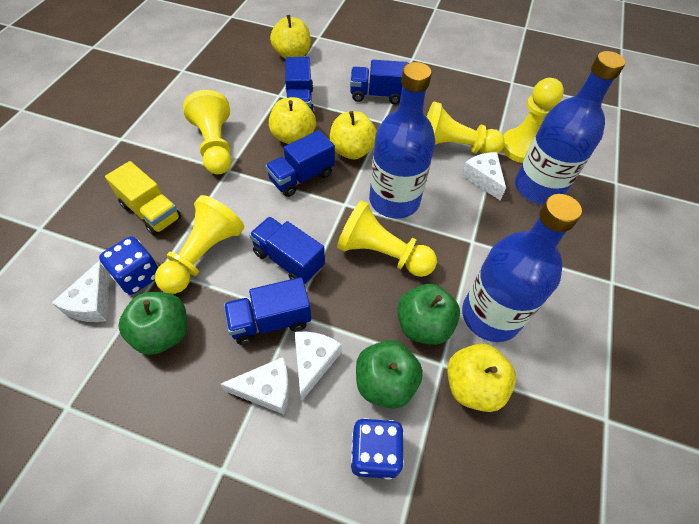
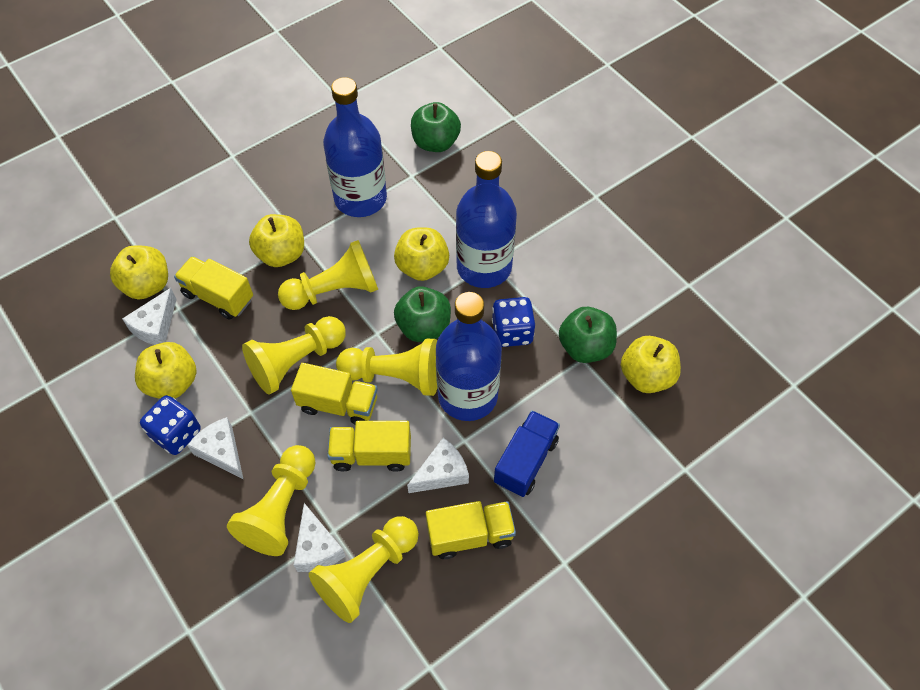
blue truck: 5 -> 1
yellow apple: 4 -> 5
yellow truck: 1 -> 4

